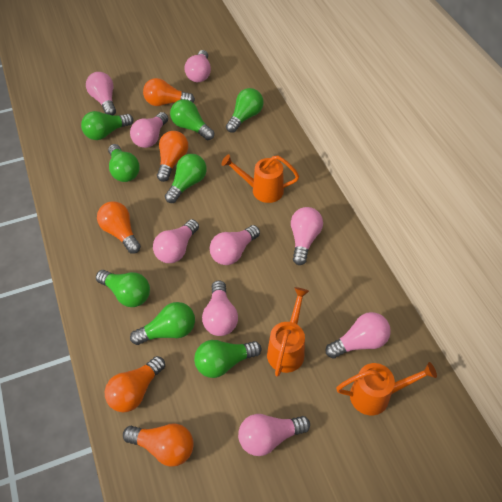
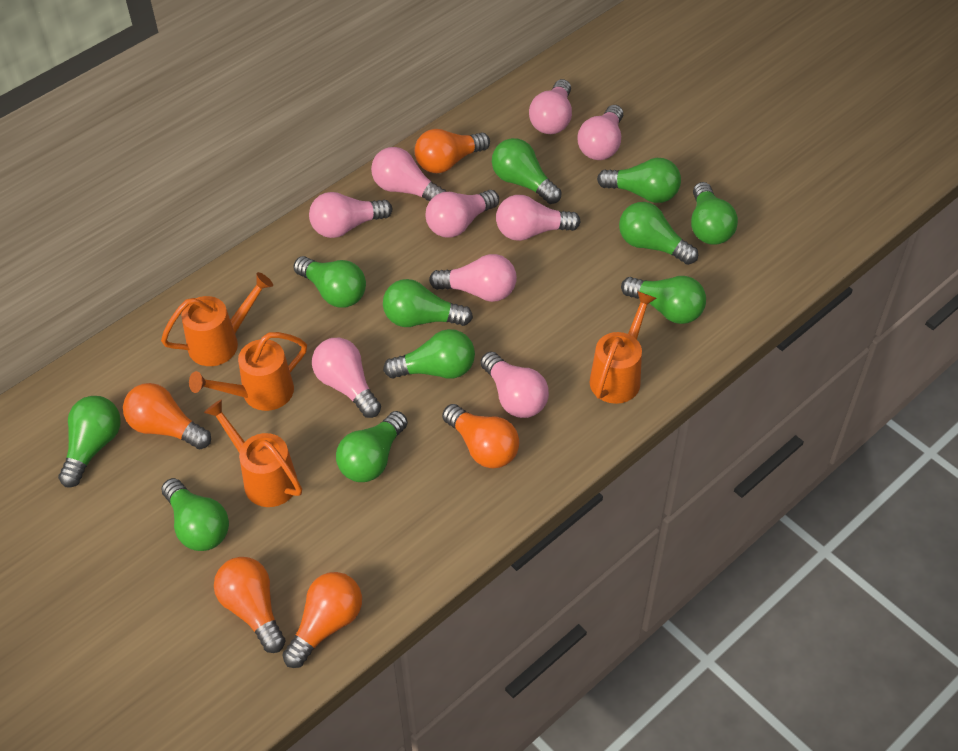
green light bulb: 8 -> 11
orange watering can: 3 -> 4

